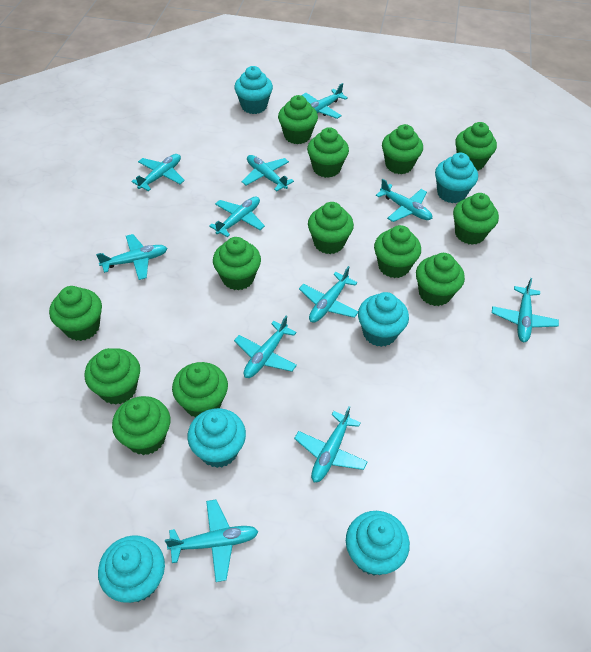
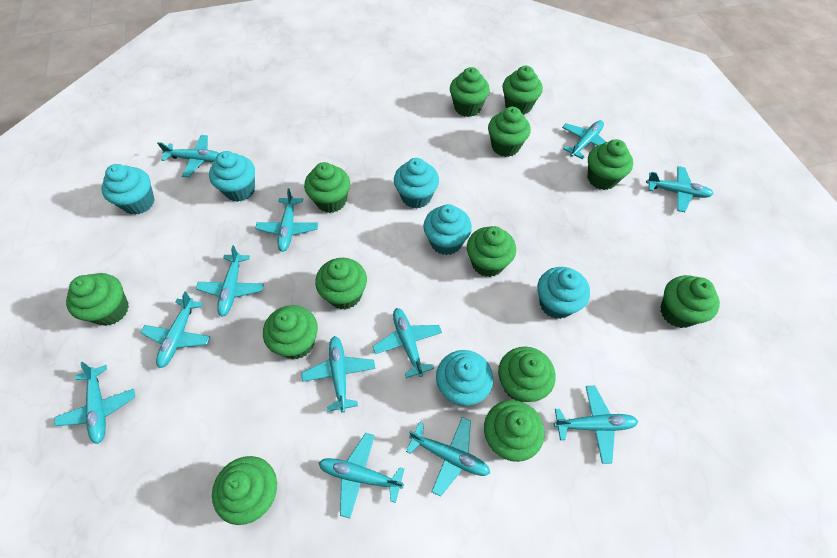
turquoise plane: 11 -> 12

